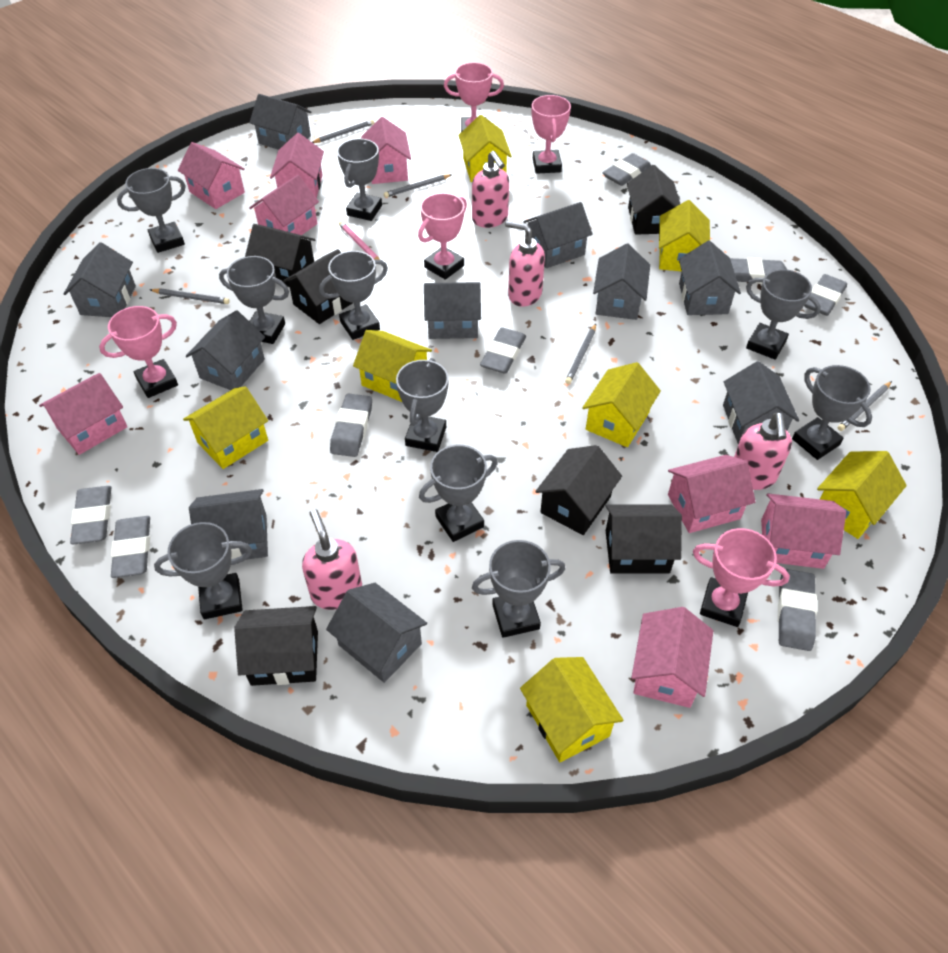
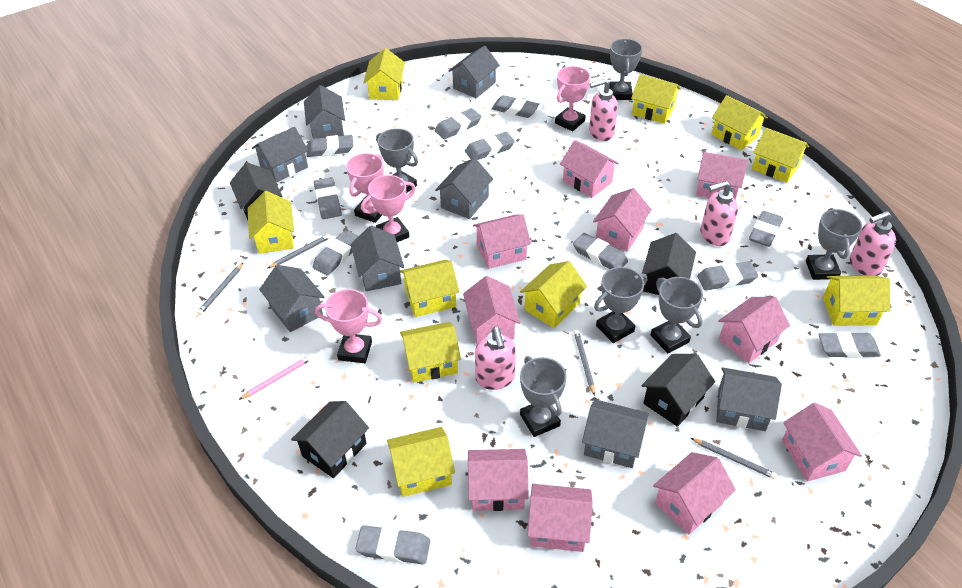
black house: 6 -> 4
grey eraser: 8 -> 11
grey house: 10 -> 8
grey pencil: 5 -> 4
grey trophy: 10 -> 6
pink house: 8 -> 10
pink trophy: 5 -> 4
yellow house: 7 -> 10

